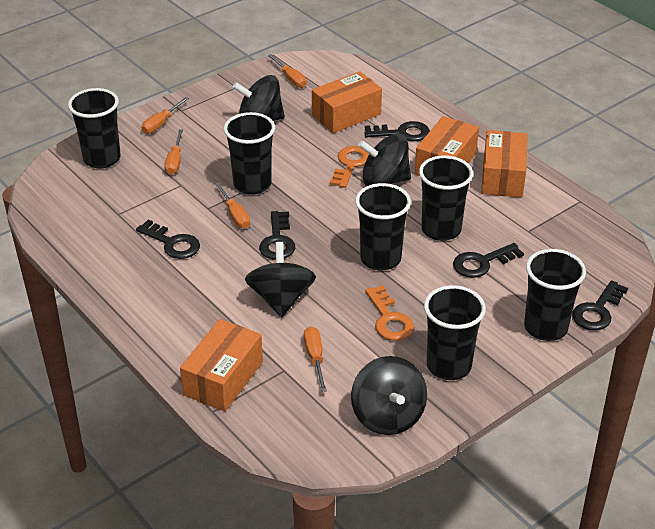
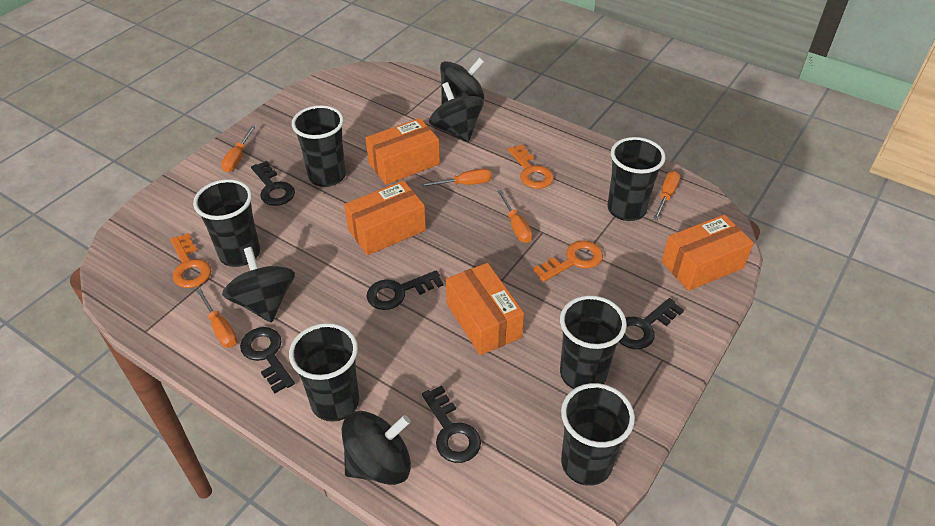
orange key: 2 -> 3

